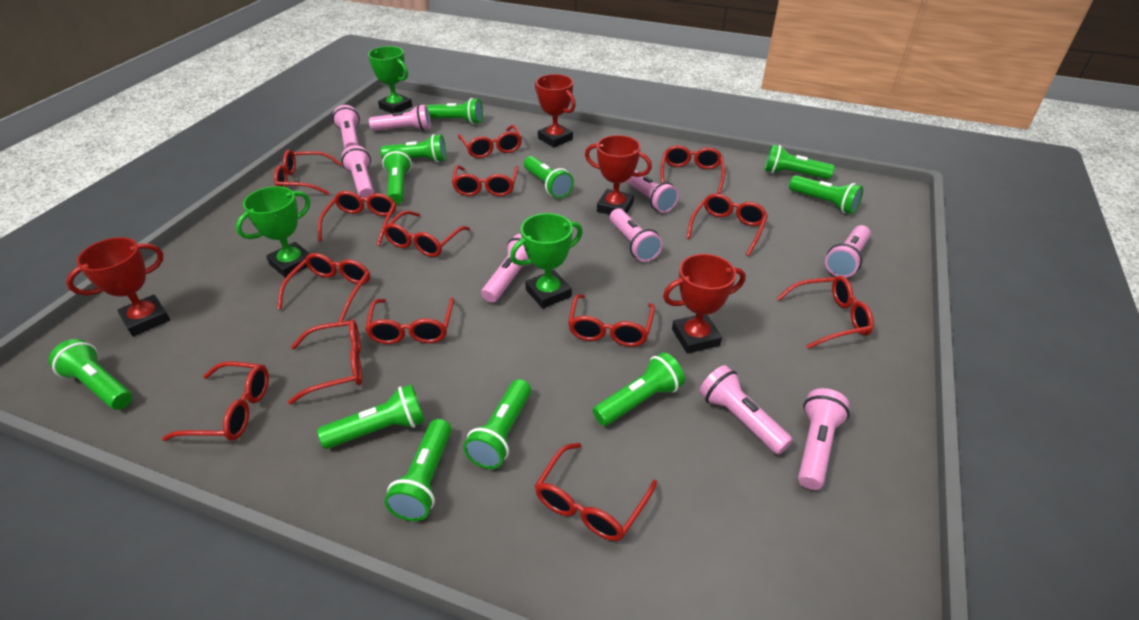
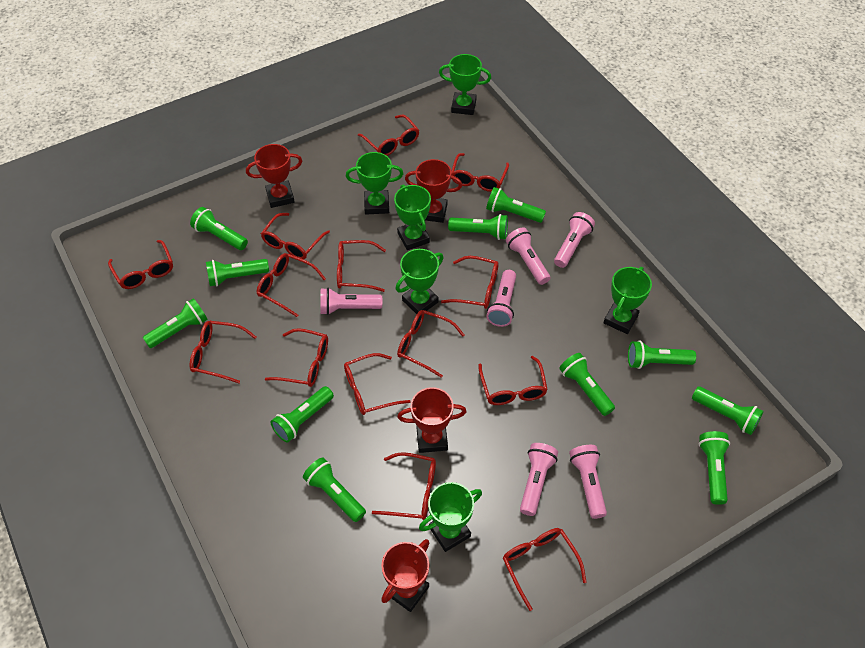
green trophy: 3 -> 6
pink flashlight: 9 -> 6

